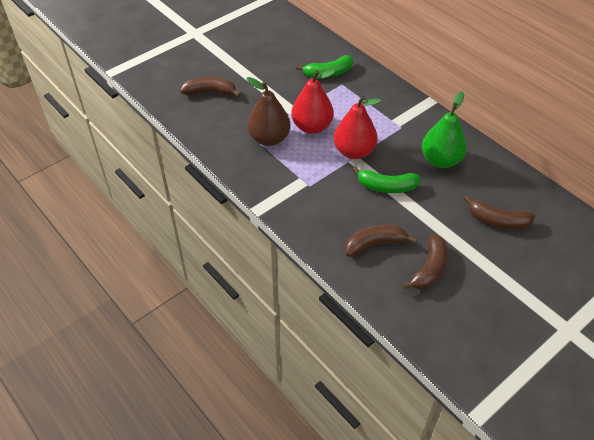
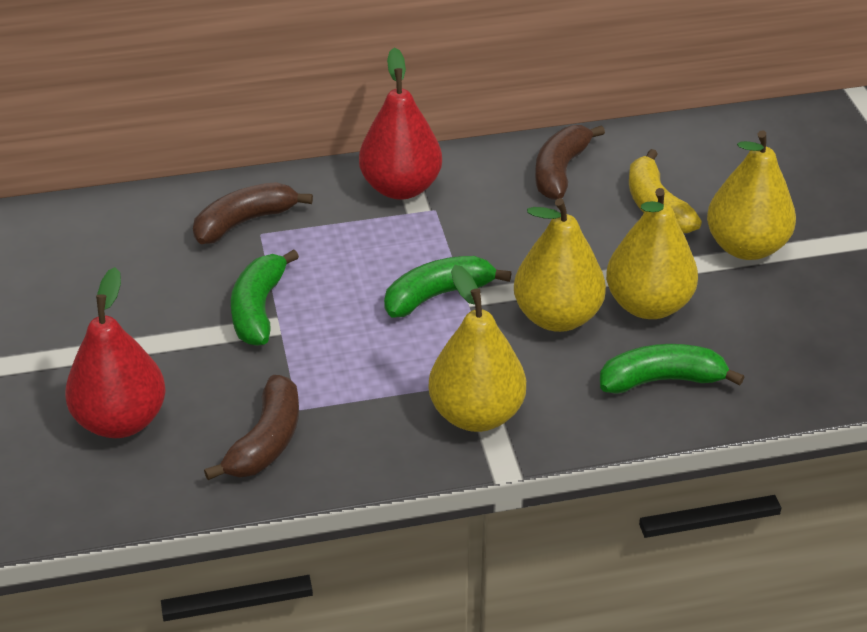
brown banana: 4 -> 3
brown pear: 1 -> 0
green banana: 2 -> 3
green pear: 1 -> 0
yellow banana: 0 -> 1
yellow pear: 0 -> 4

